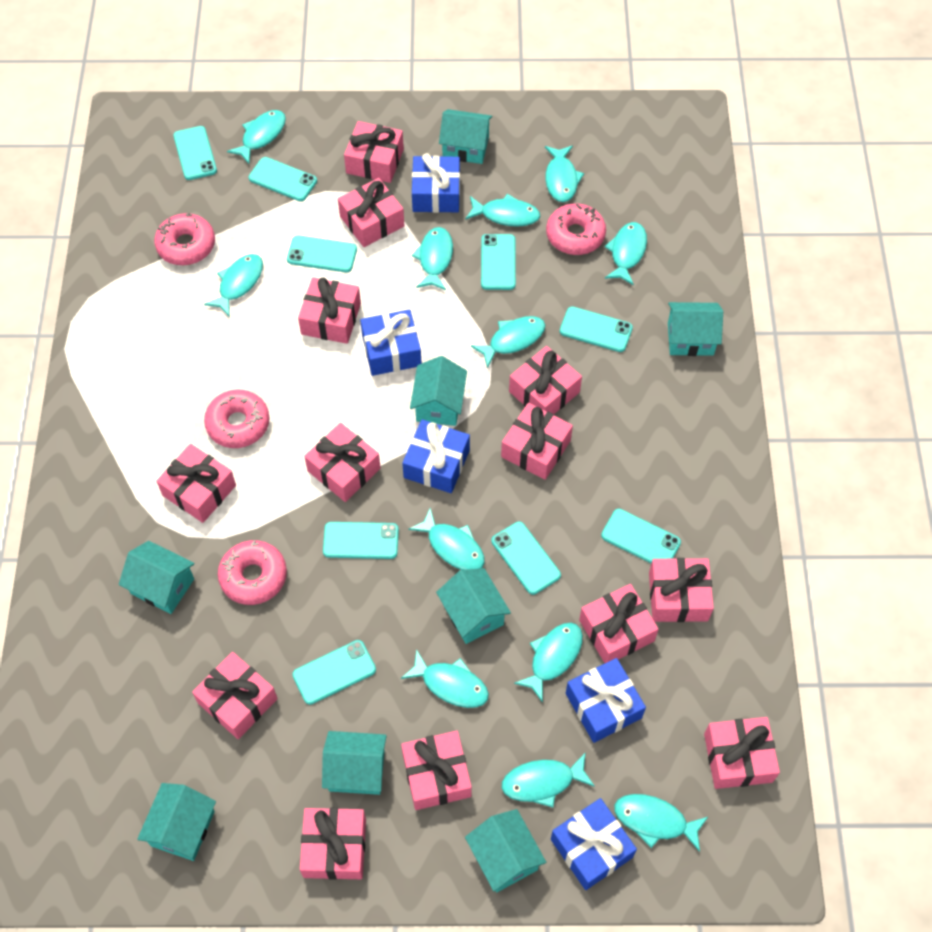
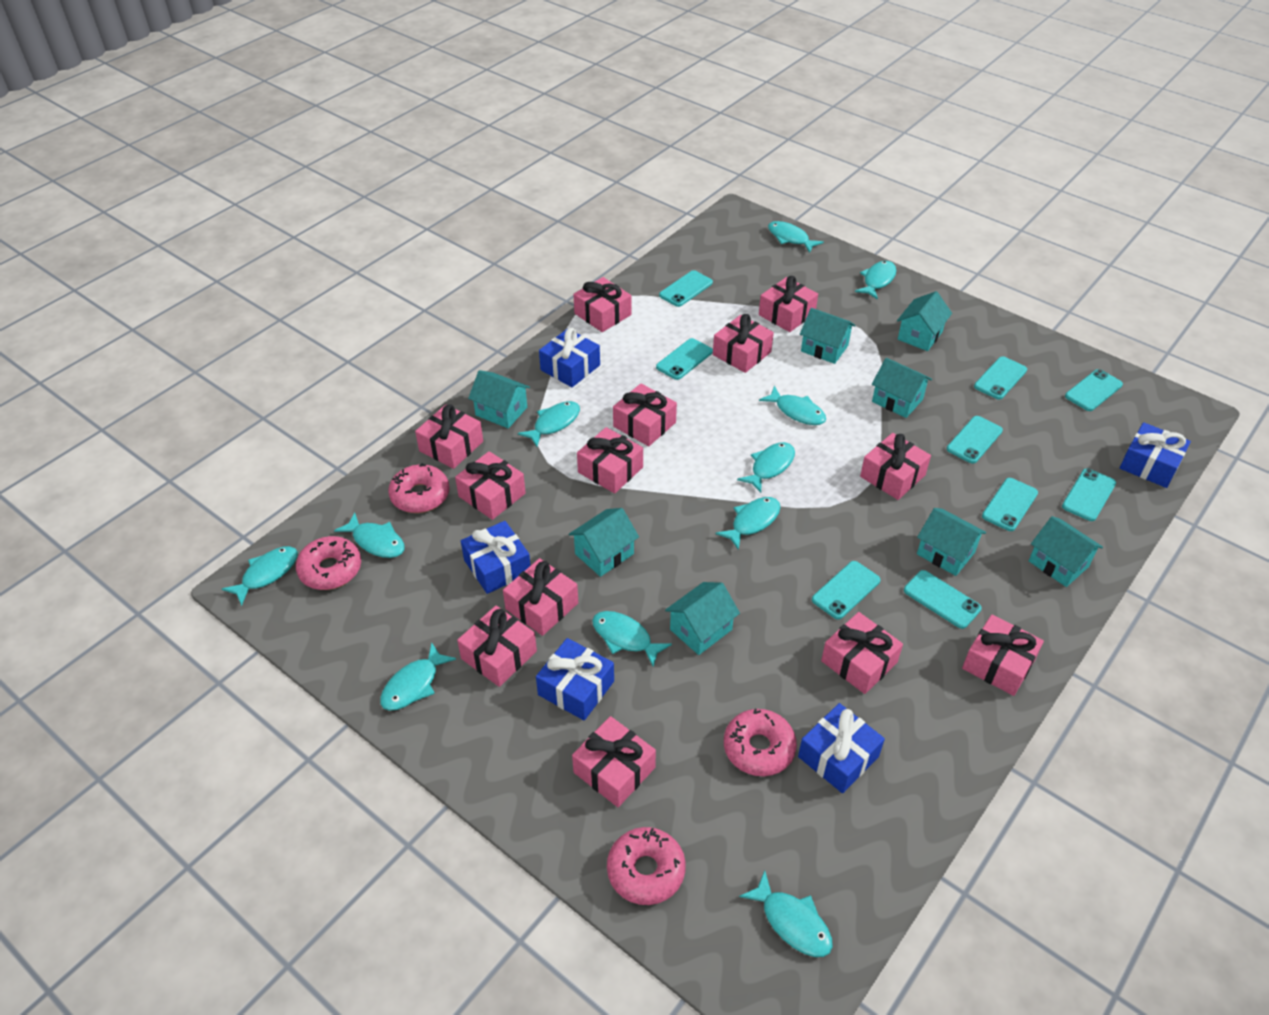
turquoise fish: 12 -> 11

